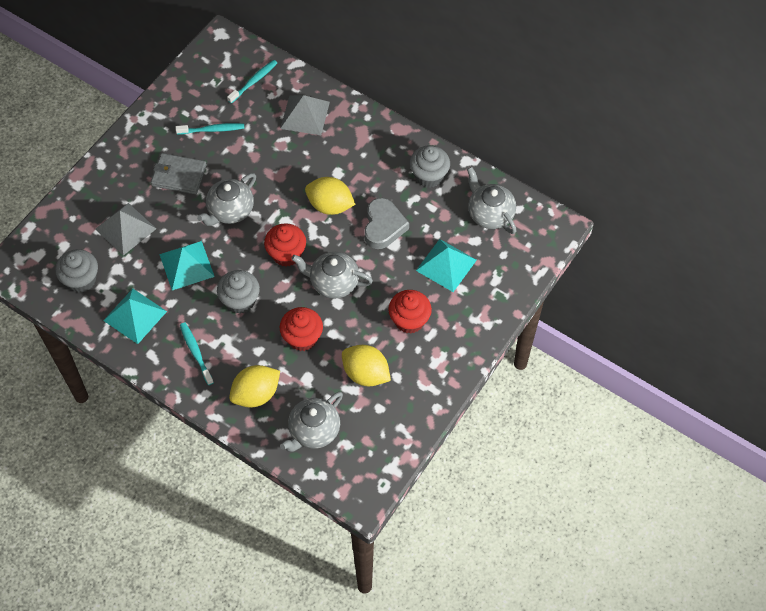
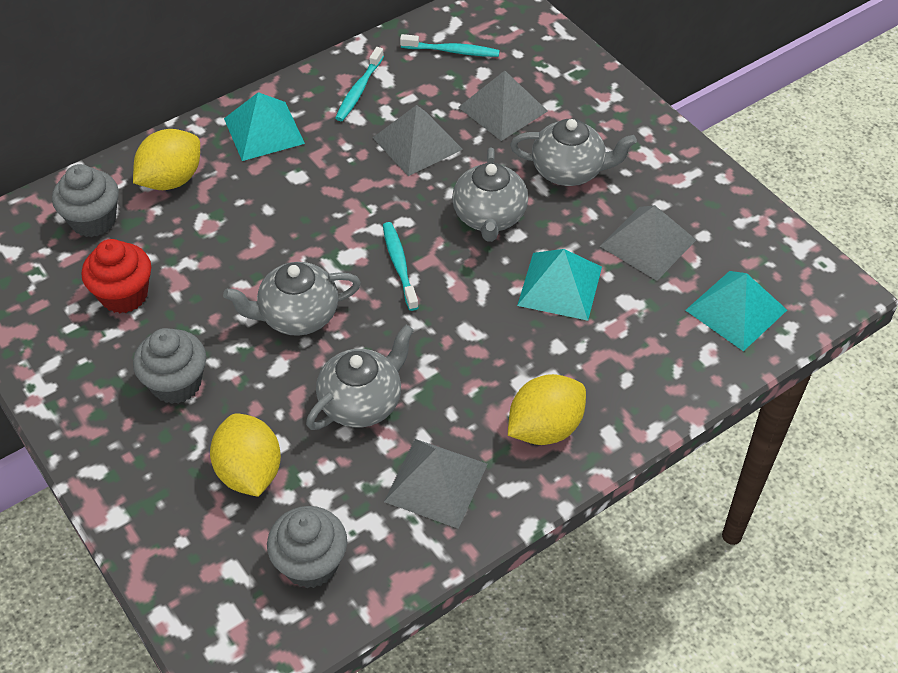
grey heart: 1 -> 0
grey pyramid: 2 -> 4
grey wallet: 1 -> 0
red cupcake: 3 -> 1

